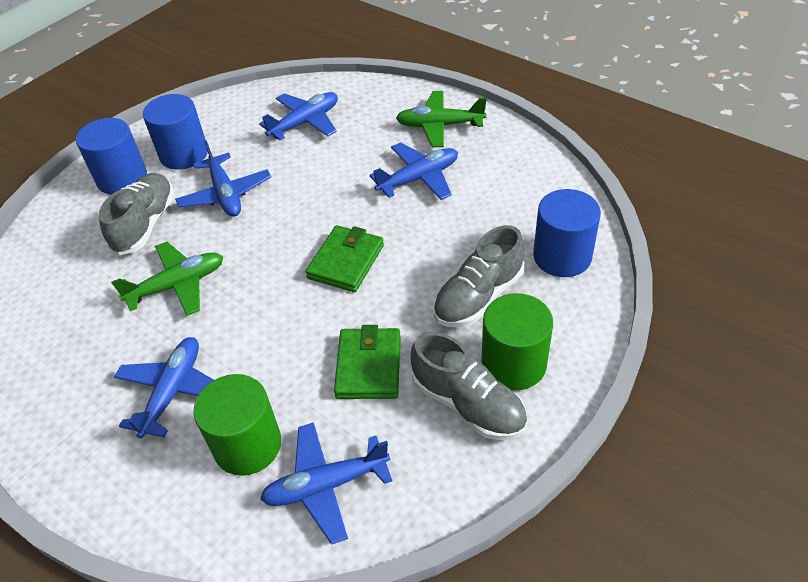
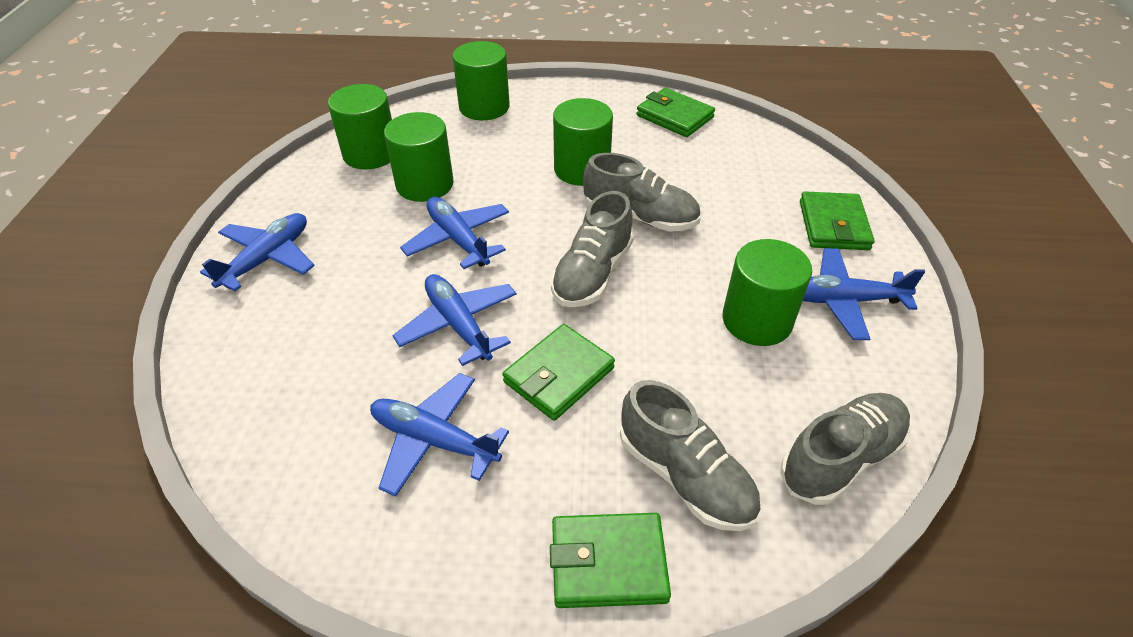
blue cylinder: 3 -> 0
green cylinder: 2 -> 5
green plane: 2 -> 0
green wallet: 2 -> 4
grey shoe: 3 -> 4

